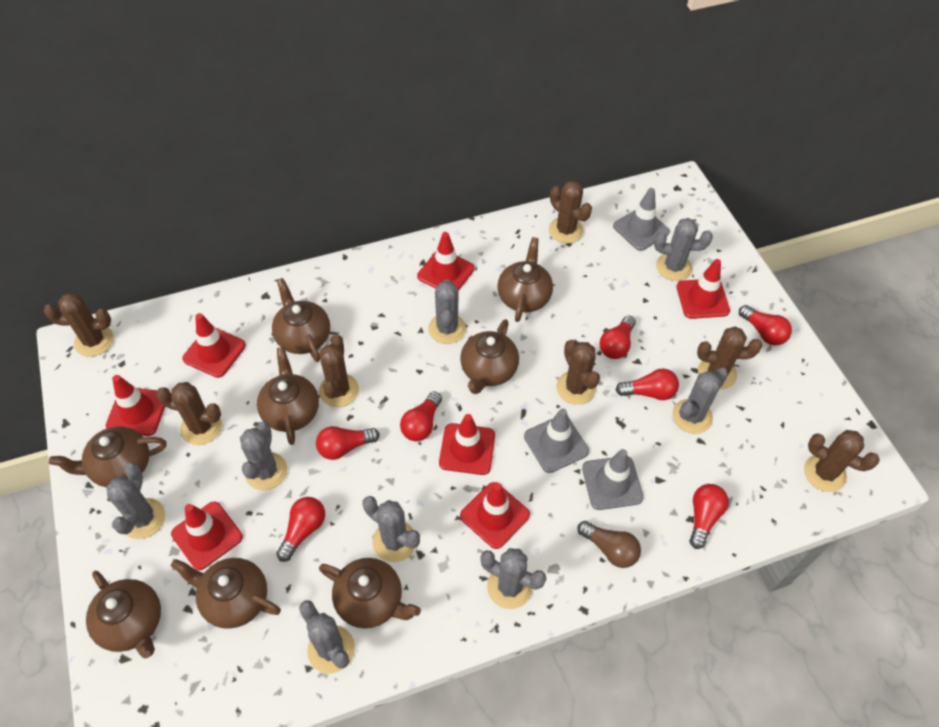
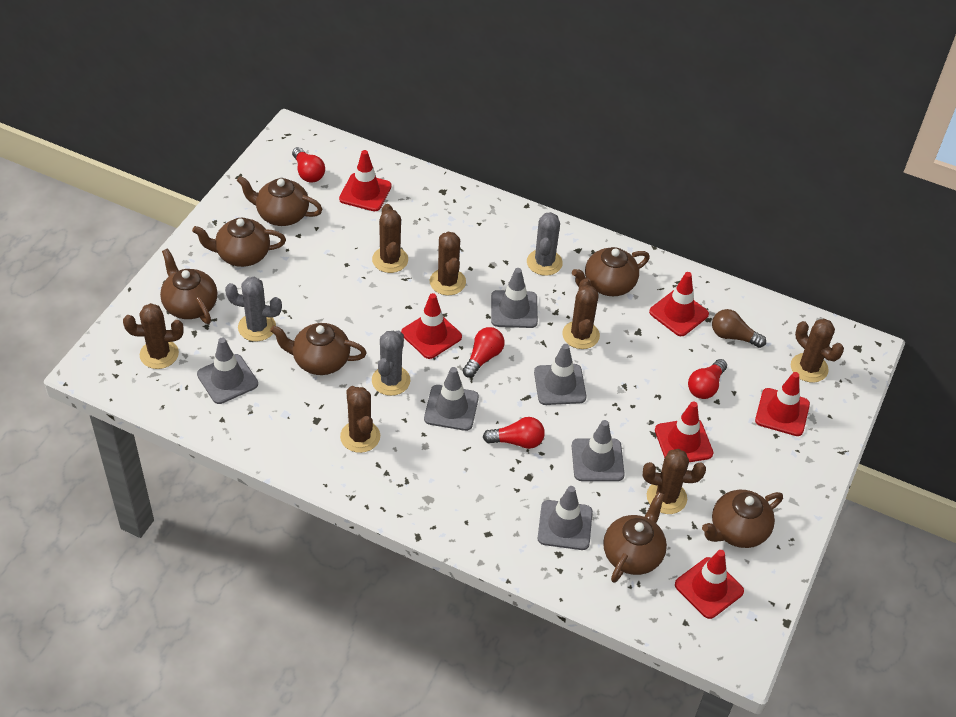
brown teapot: 8 -> 7
grey cactus: 8 -> 3
grey traffic cone: 3 -> 6
red light bulb: 7 -> 4
red traffic cone: 7 -> 6

